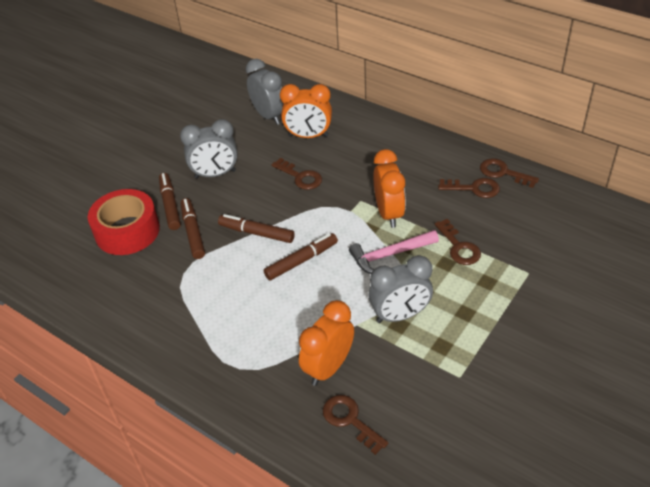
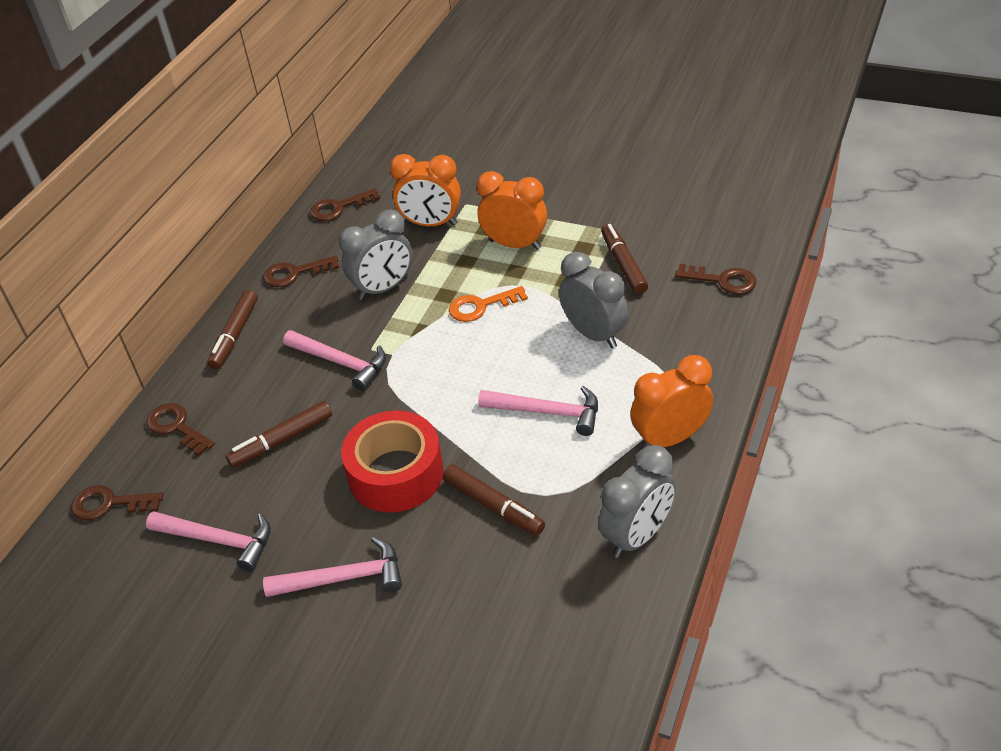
orange key: 0 -> 1
pink hammer: 1 -> 4

